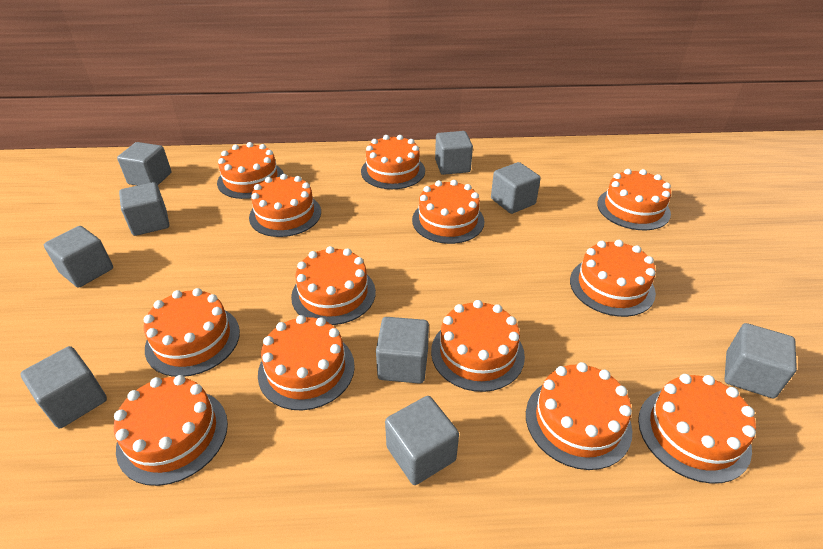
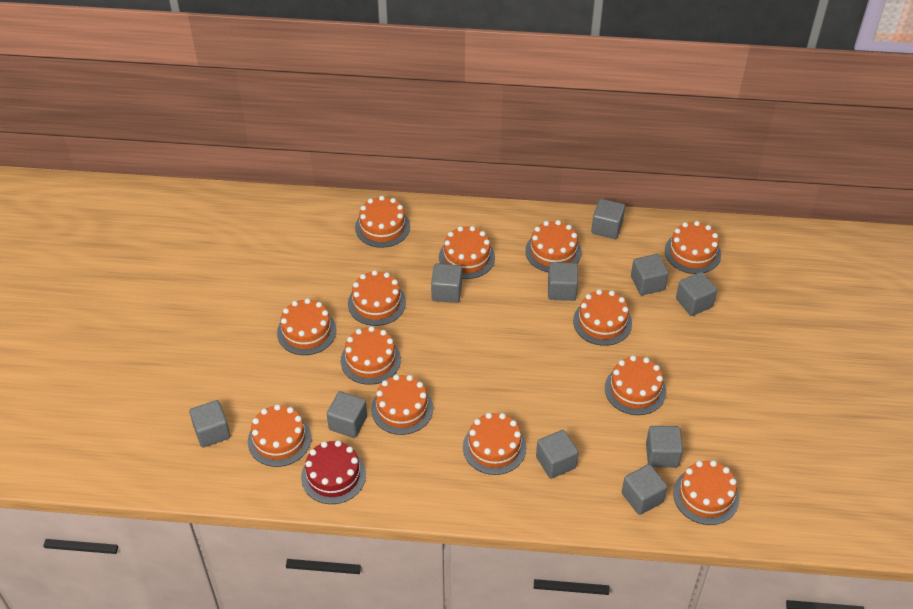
grey cube: 9 -> 10
red cake: 0 -> 1

